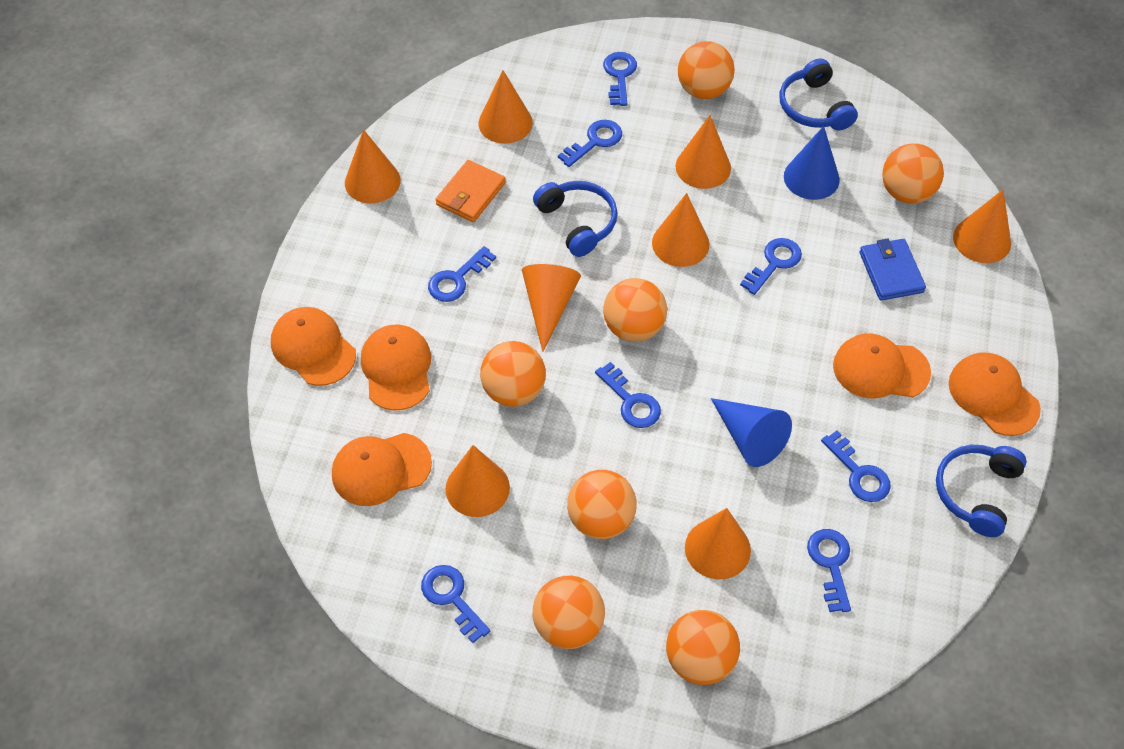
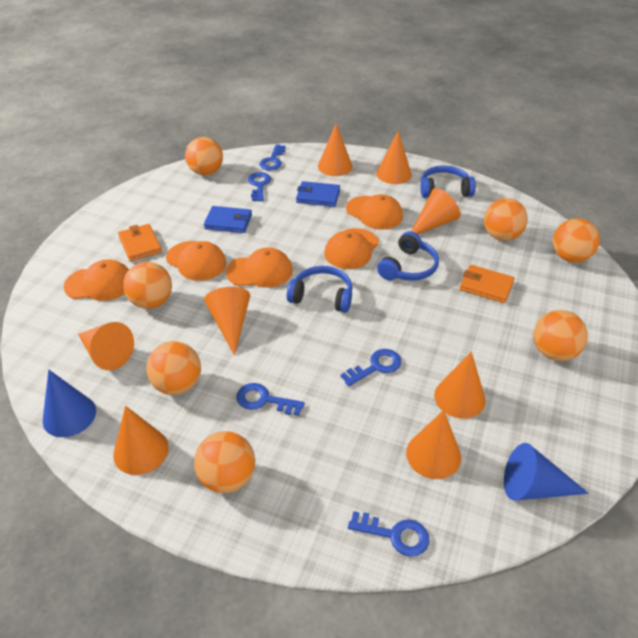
blue key: 8 -> 5
blue wallet: 1 -> 2
orange wallet: 1 -> 2

